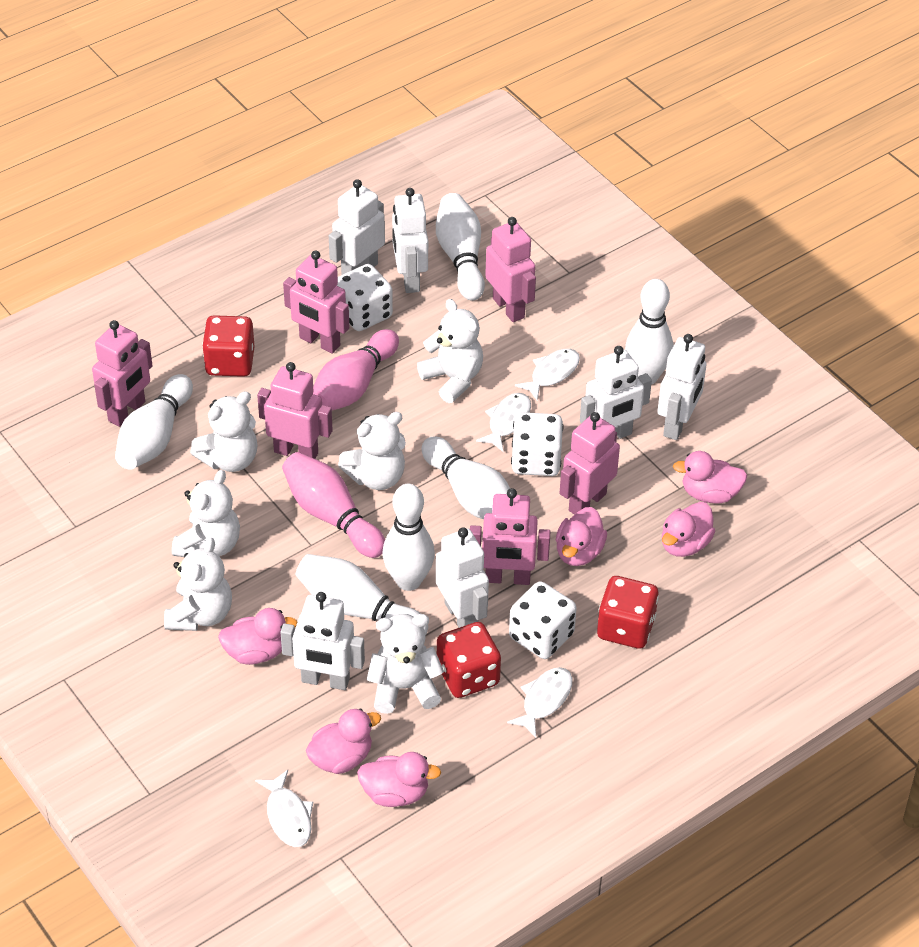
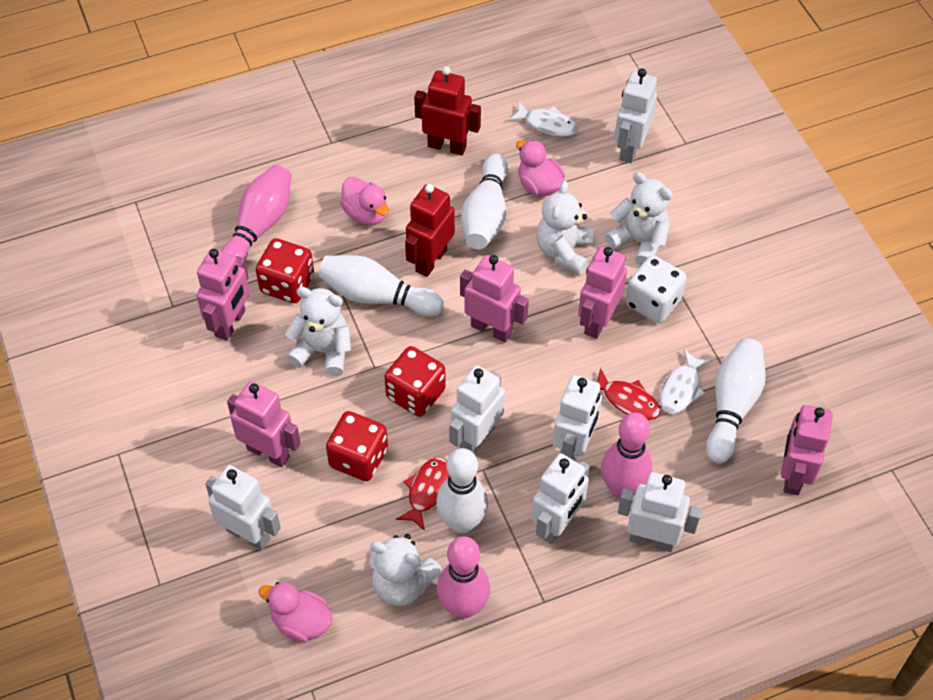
pink bowling pin: 2 -> 3
pink duck: 6 -> 3
pink robot: 6 -> 5
red fish: 0 -> 2
red robot: 0 -> 2
white bowling pin: 6 -> 4
white dice: 3 -> 1
white fish: 4 -> 2
white teddy bear: 6 -> 4

